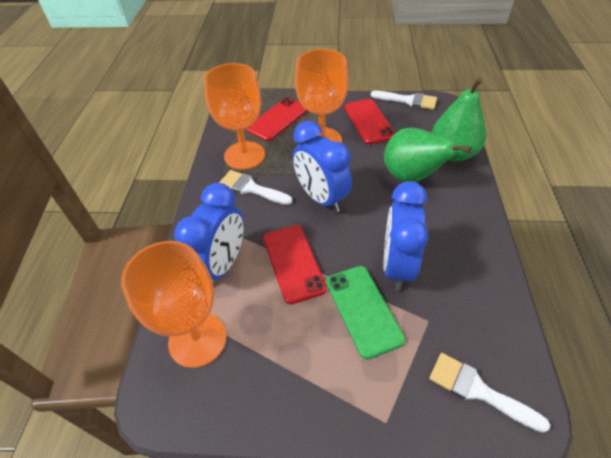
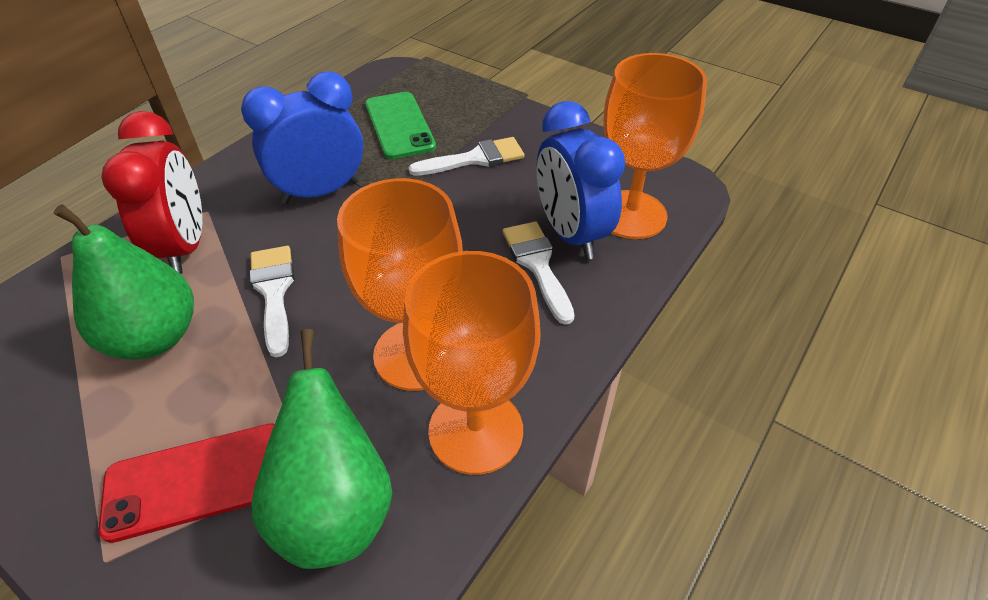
blue clock: 3 -> 2
red clock: 0 -> 1
red phone: 3 -> 1

